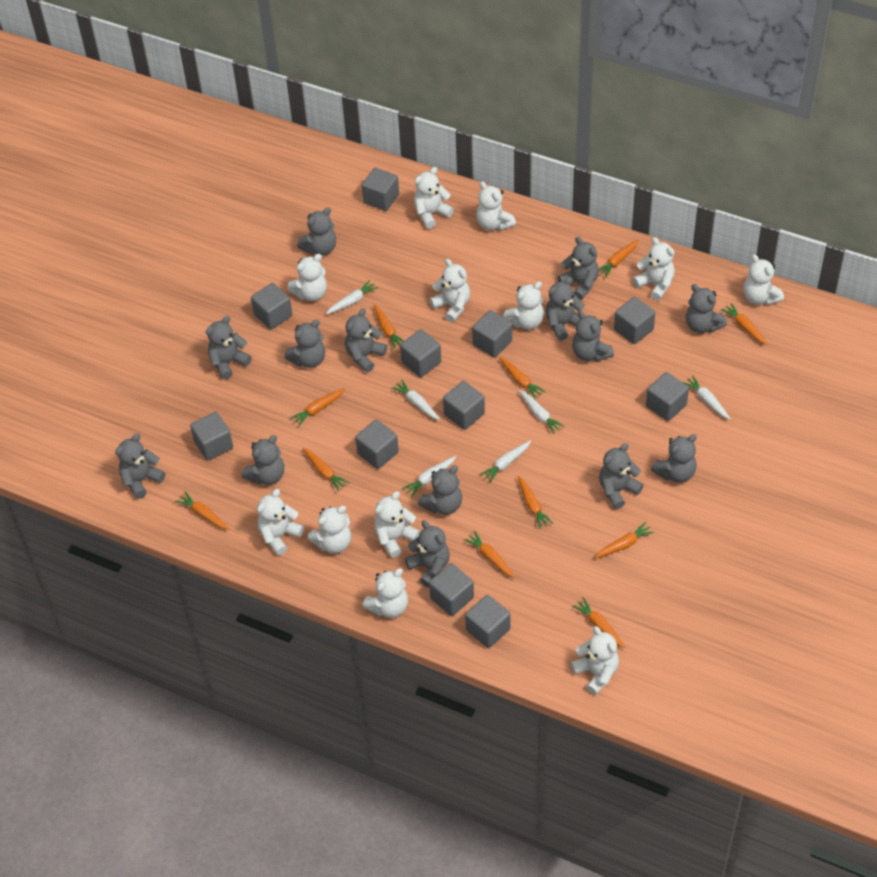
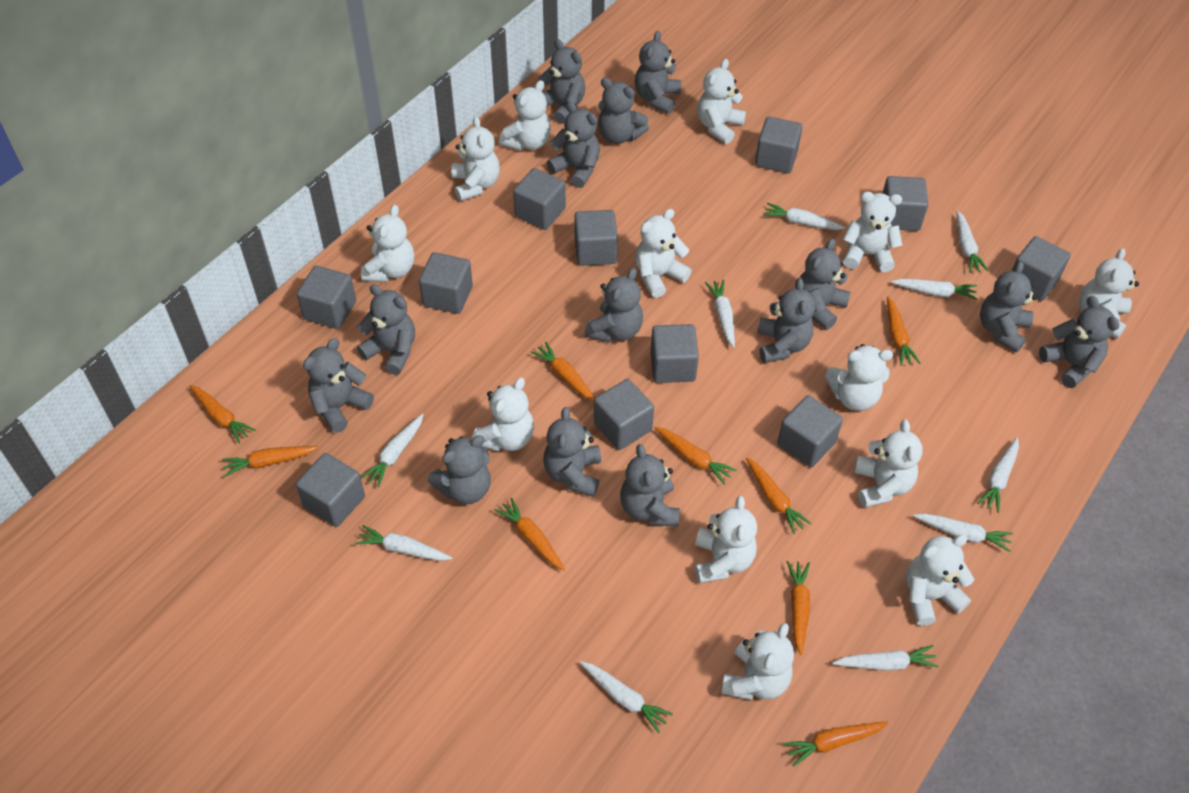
orange carrot: 11 -> 9
white carrot: 6 -> 10
white teddy bear: 12 -> 13

